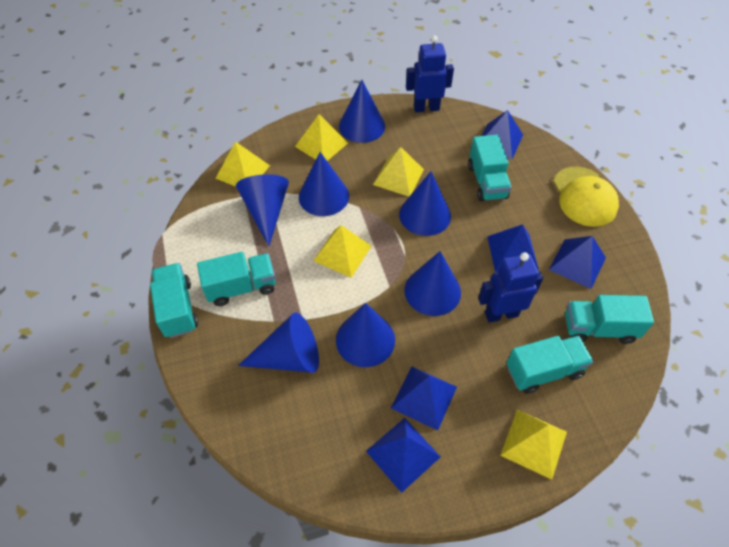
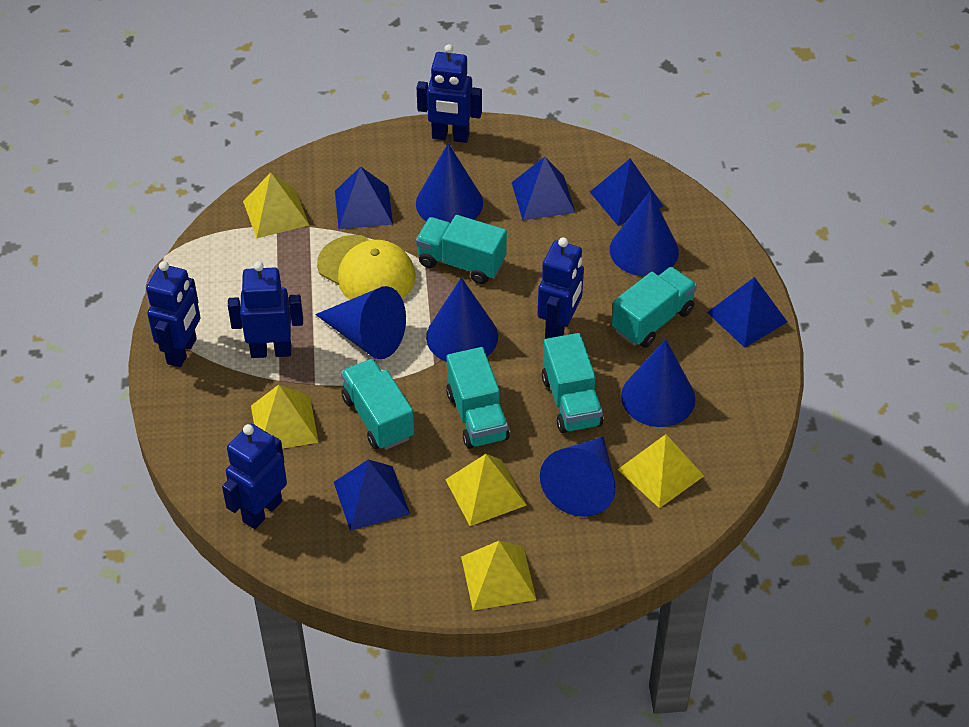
blue cone: 7 -> 6
blue robot: 2 -> 5

